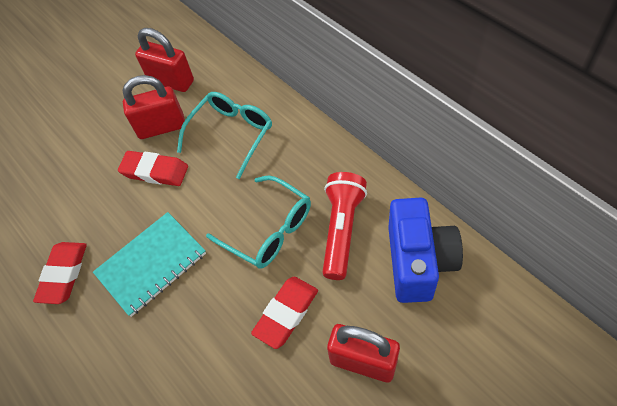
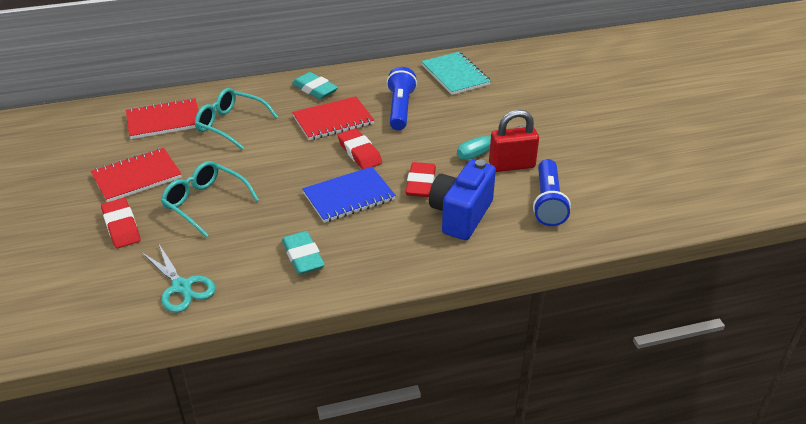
blue flashlight: 0 -> 2
blue notebook: 0 -> 1
red flashlight: 1 -> 0
red notebook: 0 -> 3
red padlock: 3 -> 1
turquoise eraser: 0 -> 2
turquoise scissors: 0 -> 1
turquoise screwdriver: 0 -> 1

